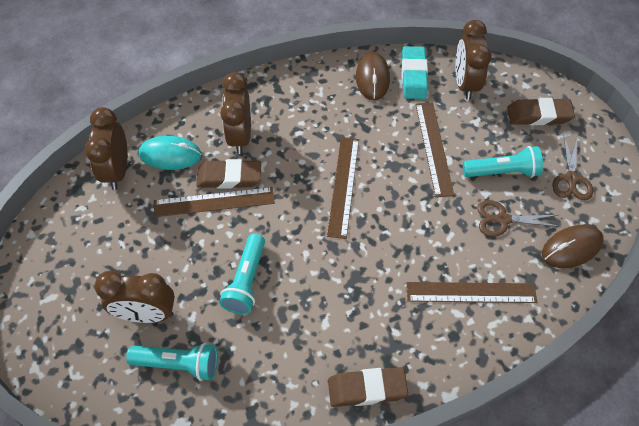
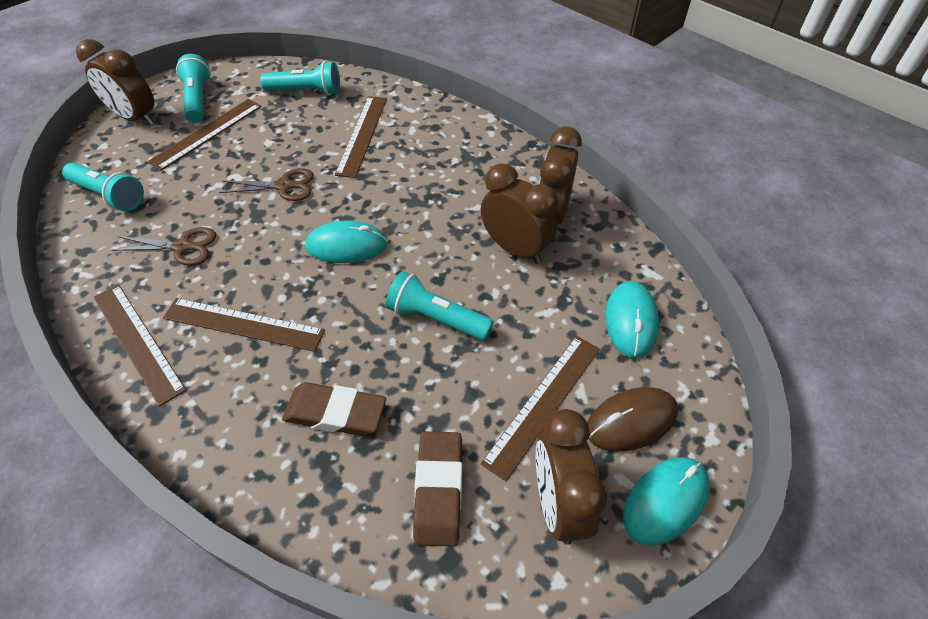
brown eraser: 3 -> 2
brown mouse: 2 -> 1
brown ruler: 4 -> 5
turquoise eraser: 1 -> 0
turquoise flashlight: 3 -> 4
turquoise mouse: 1 -> 3

